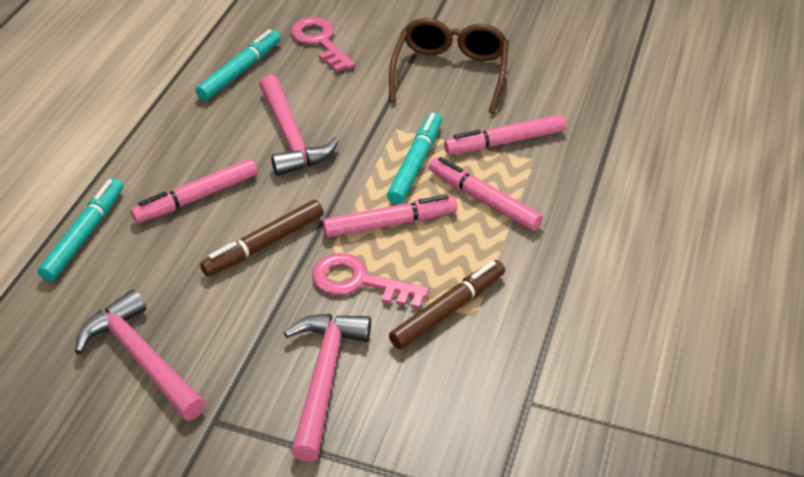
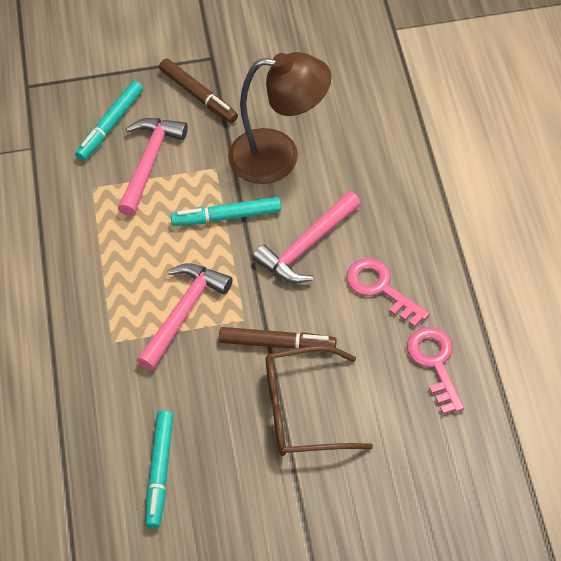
brown lamp: 0 -> 1
pink marker: 4 -> 0

